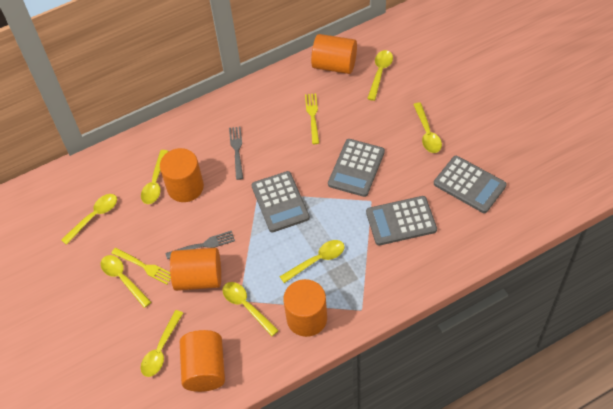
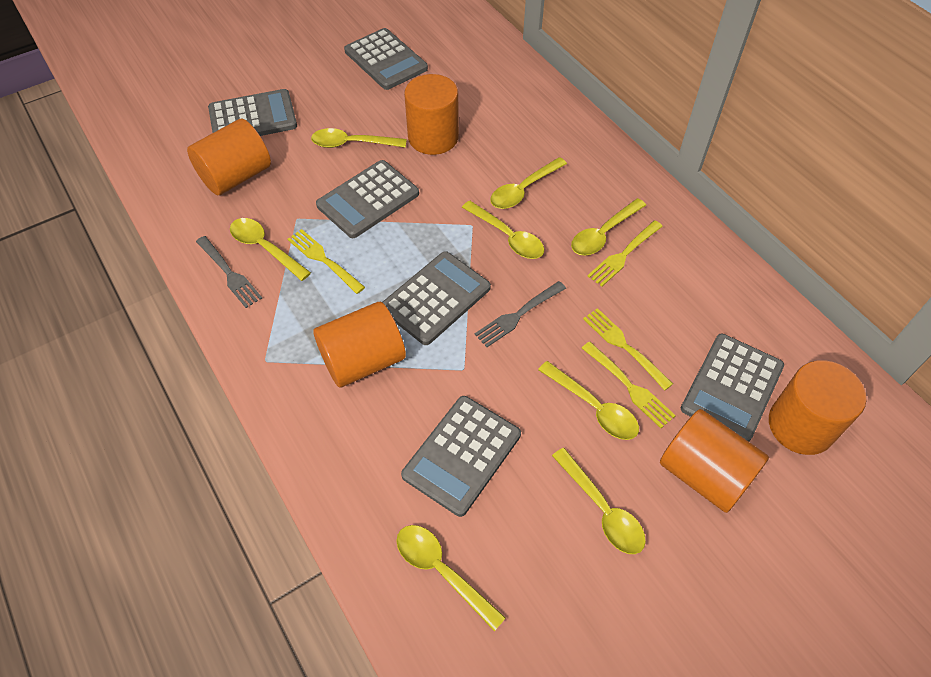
grey calculator: 4 -> 6
yellow fork: 2 -> 4

